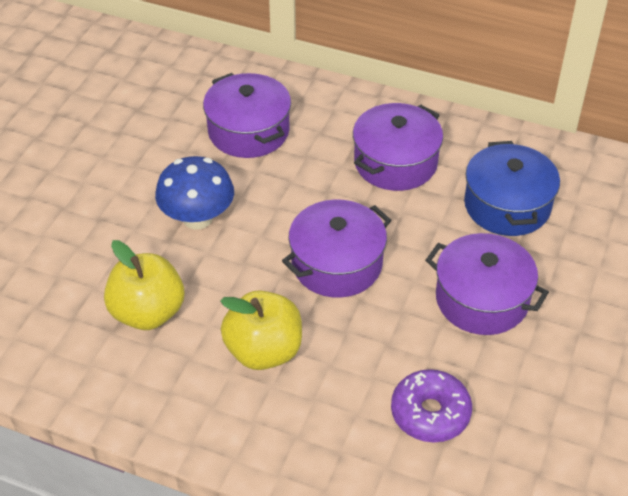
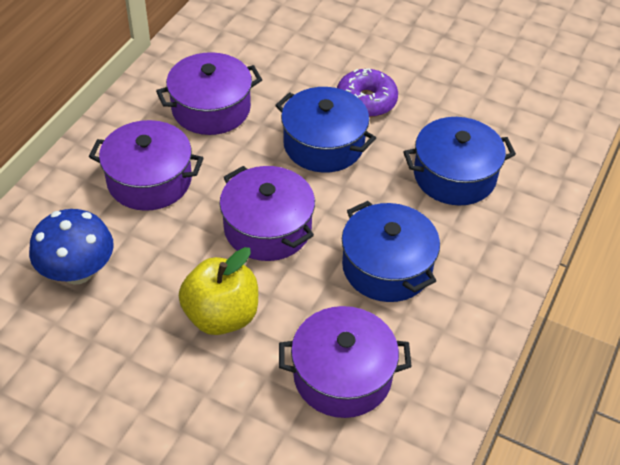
blue pot: 1 -> 3
yellow apple: 2 -> 1

